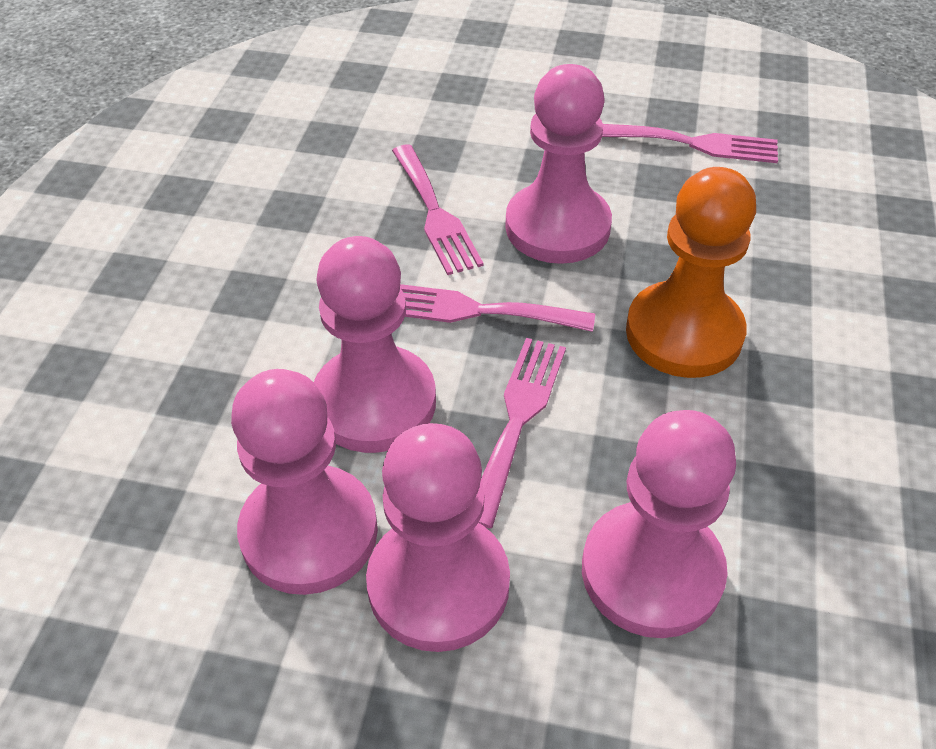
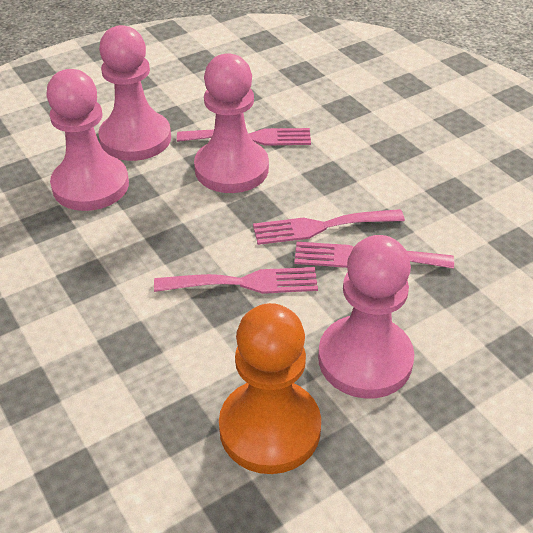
pink pawn: 5 -> 4

